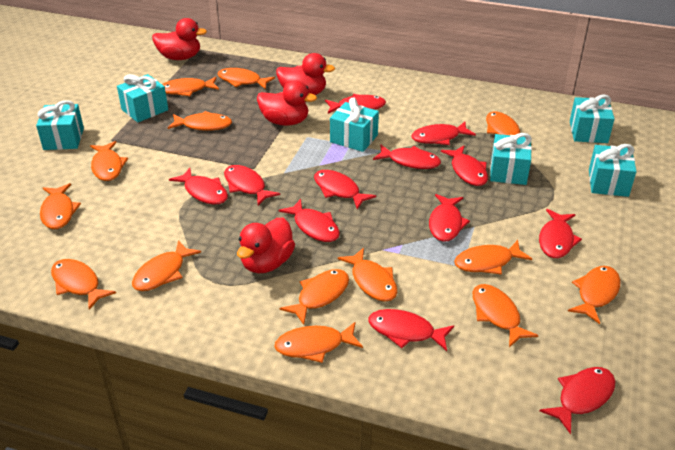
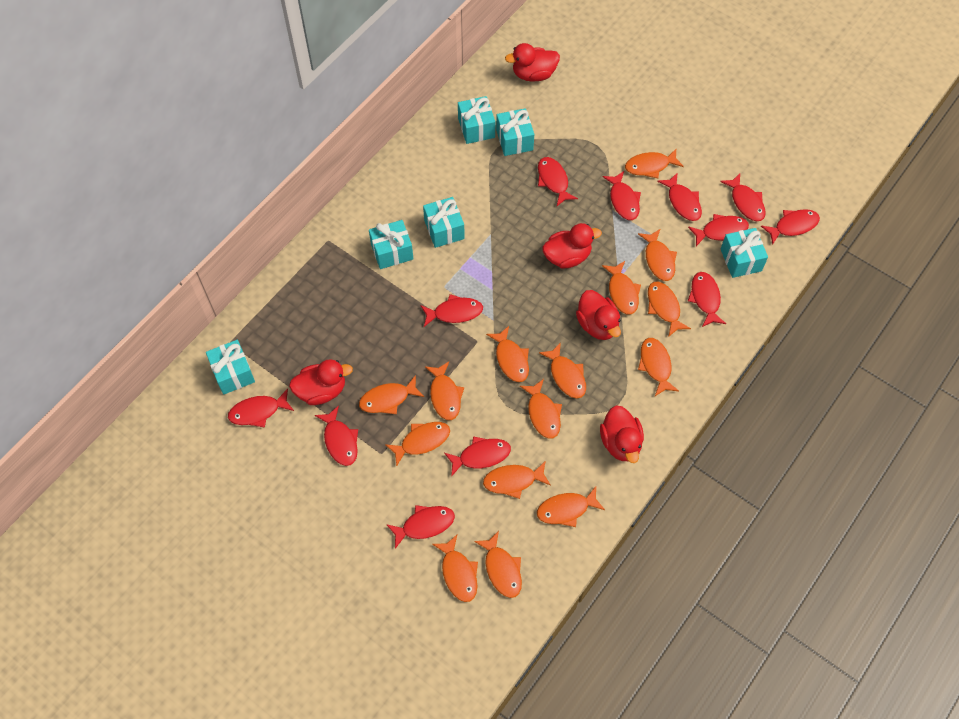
orange fish: 14 -> 15
red duck: 4 -> 5

